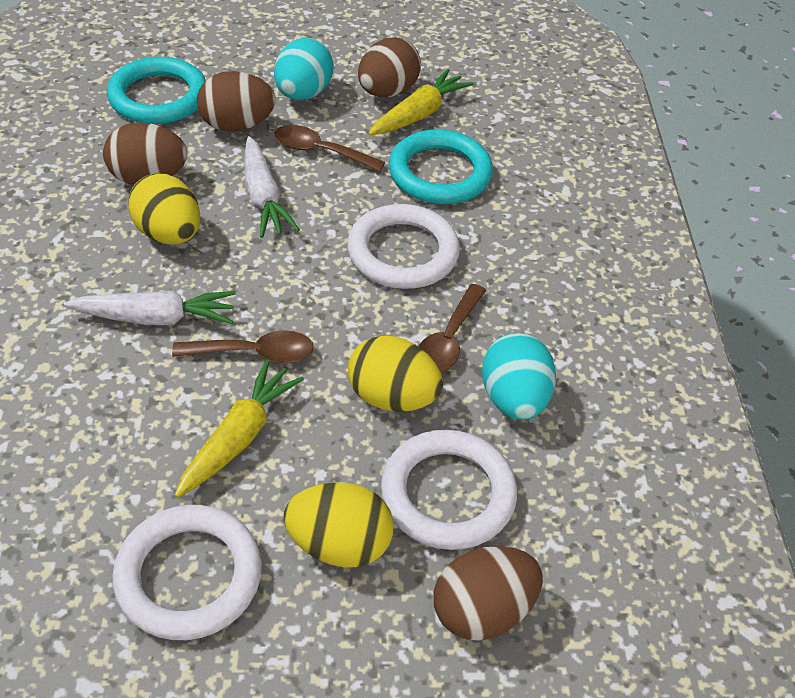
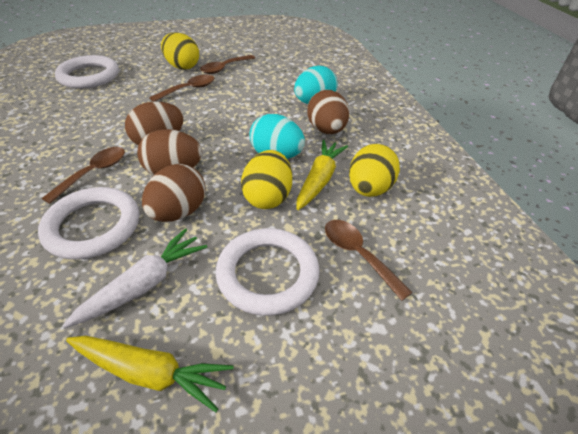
brown spoon: 3 -> 4
turquoise ring: 2 -> 0
white carrot: 2 -> 1

